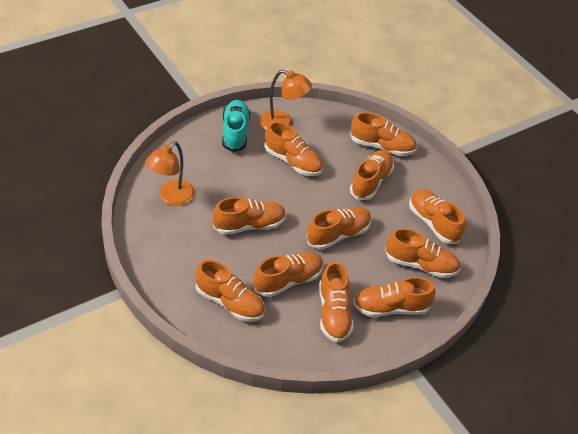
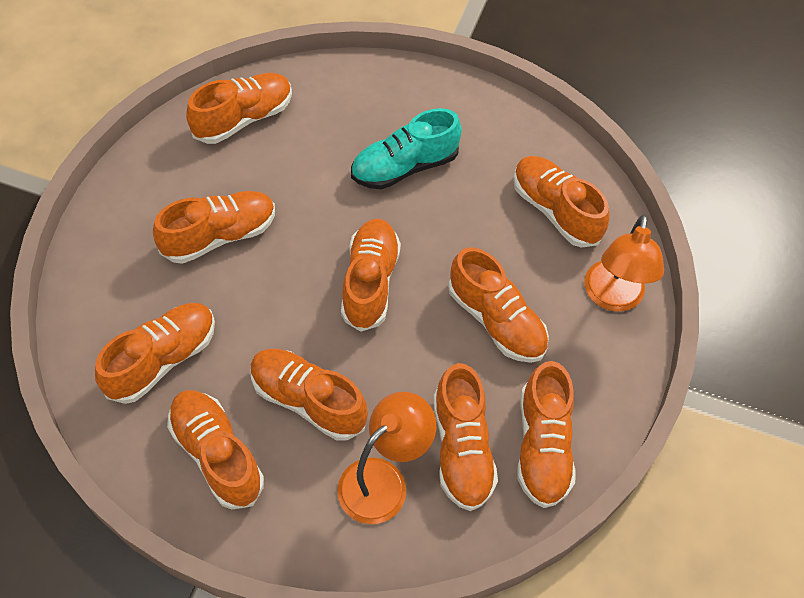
orange shoe: 11 -> 10

